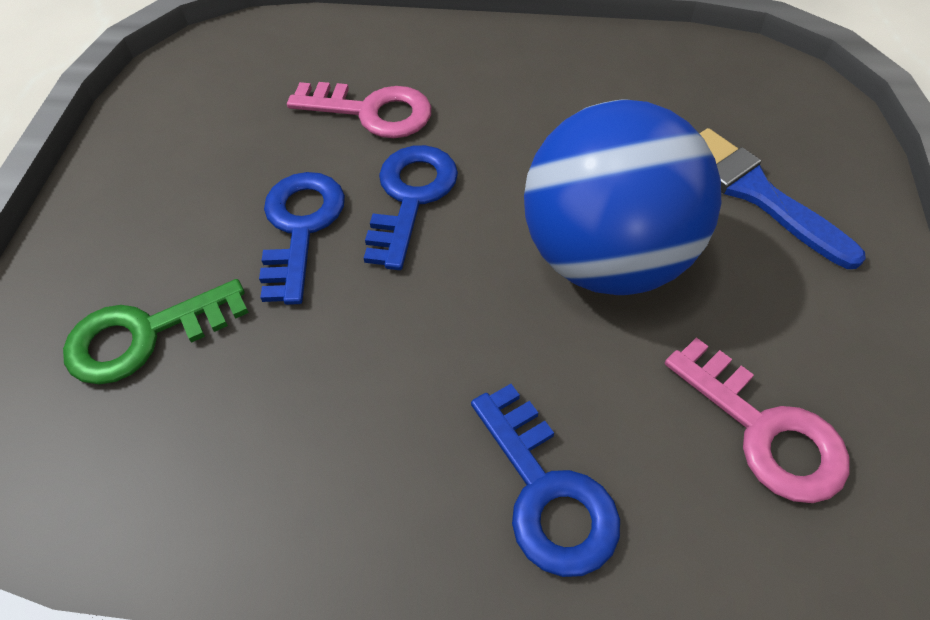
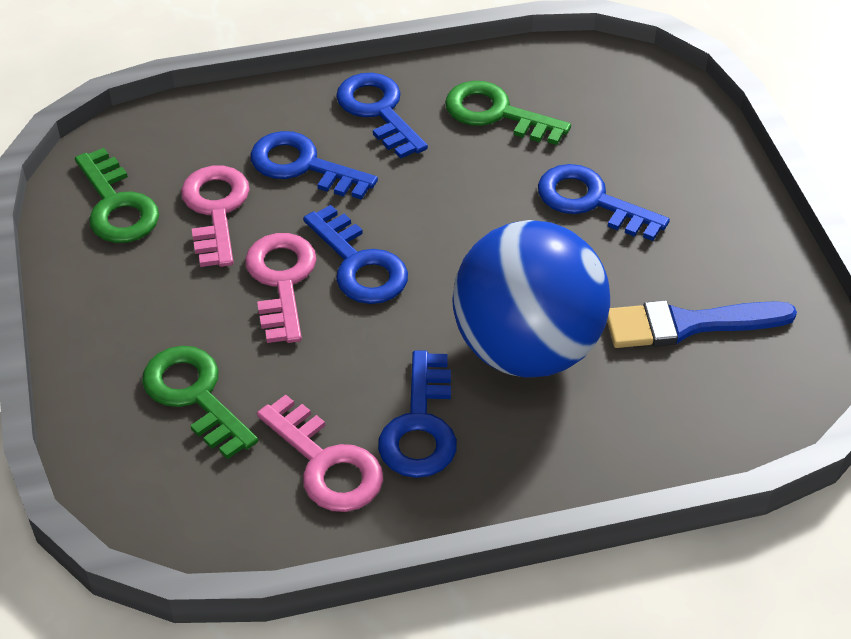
blue key: 3 -> 5
green key: 1 -> 3
pink key: 2 -> 3

